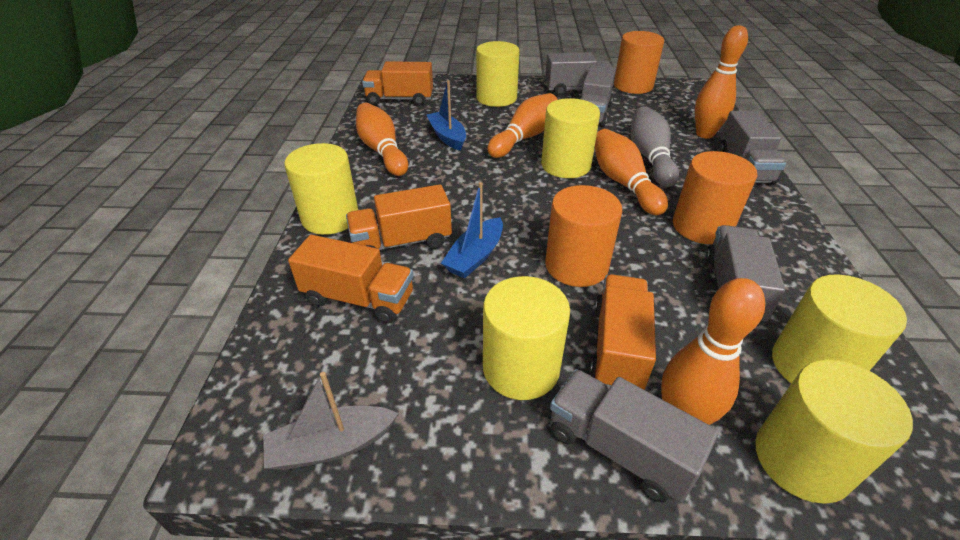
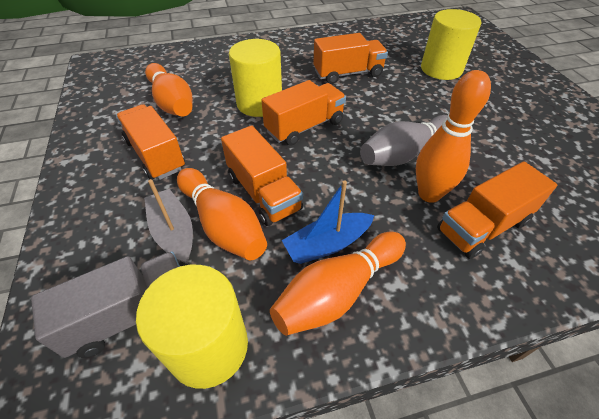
blue boat: 2 -> 1
grey truck: 5 -> 1
orange bowling pin: 5 -> 4
orange cylinder: 3 -> 0
orange truck: 4 -> 5
yellow cylinder: 6 -> 3

